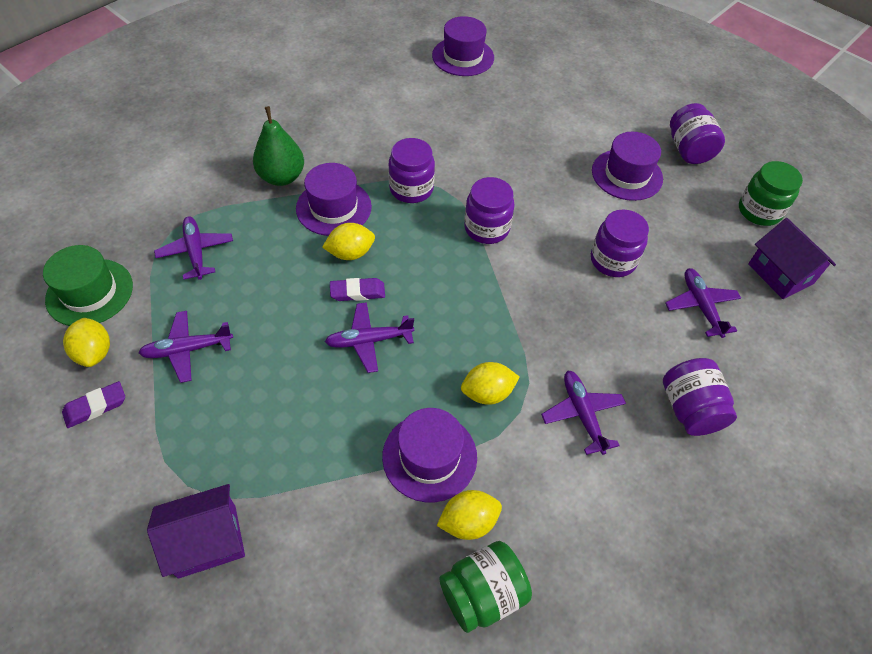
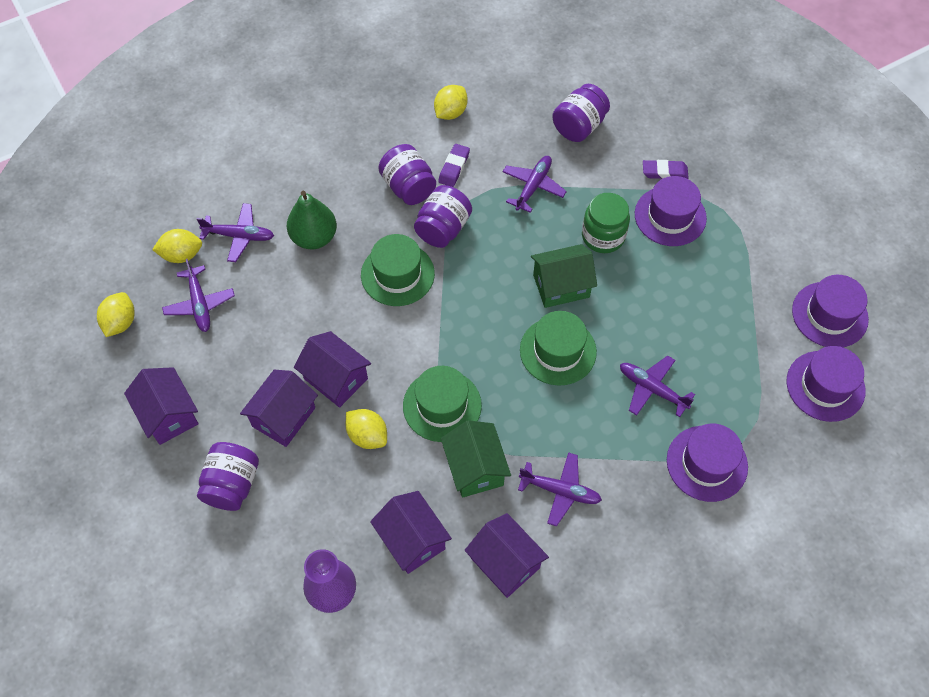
green hat: 1 -> 3
green house: 0 -> 2
green jar: 2 -> 1
purple house: 2 -> 5
purple jar: 5 -> 4
purple vase: 0 -> 1

